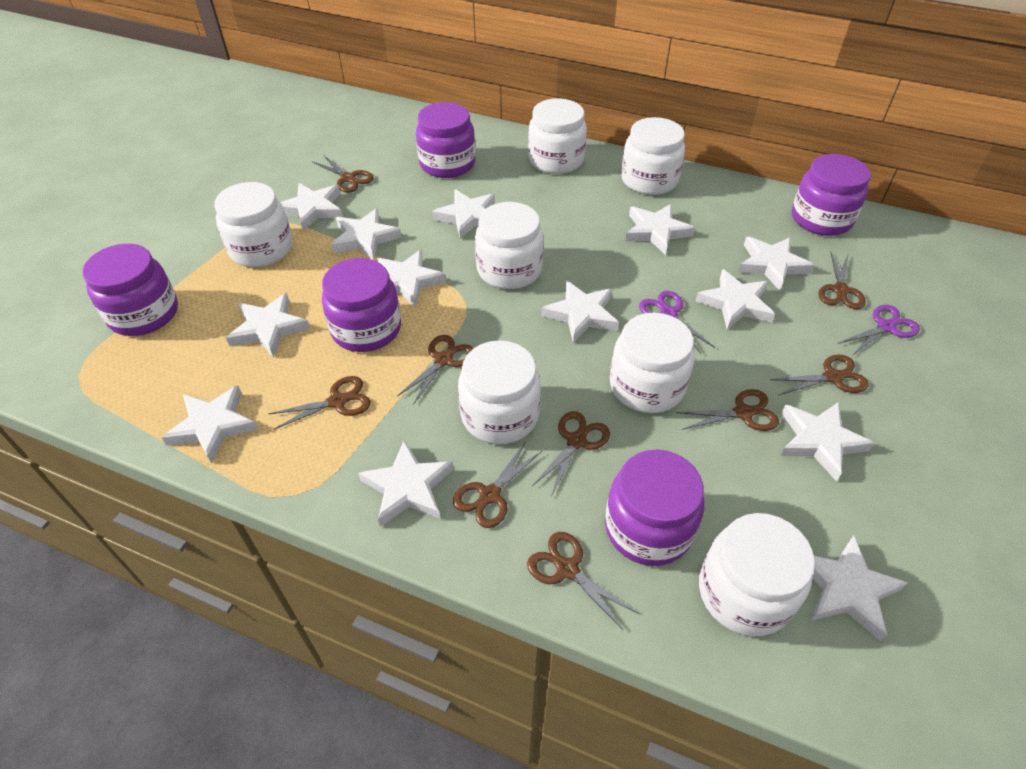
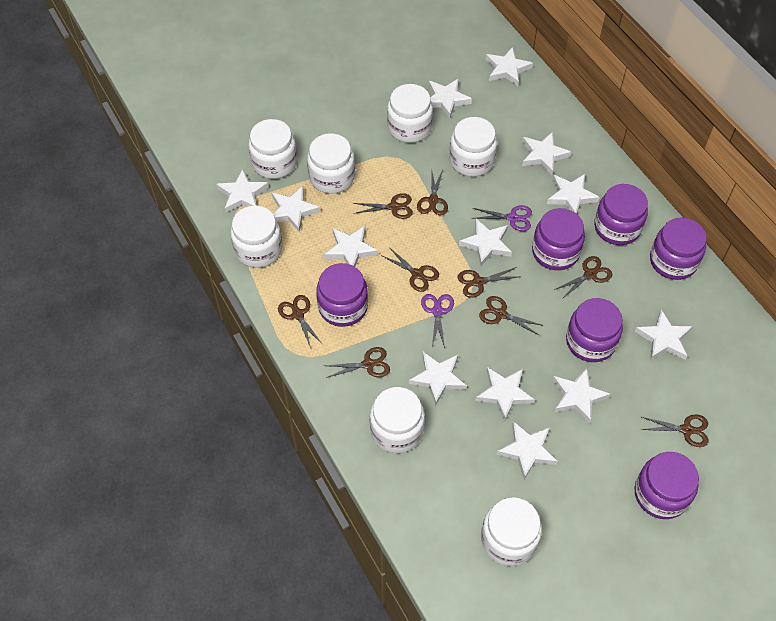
purple jar: 5 -> 6

